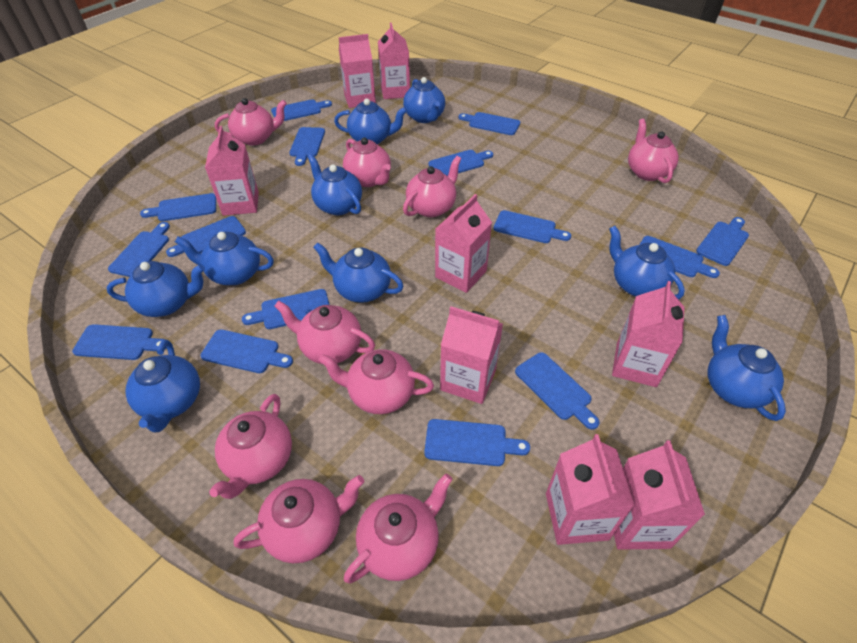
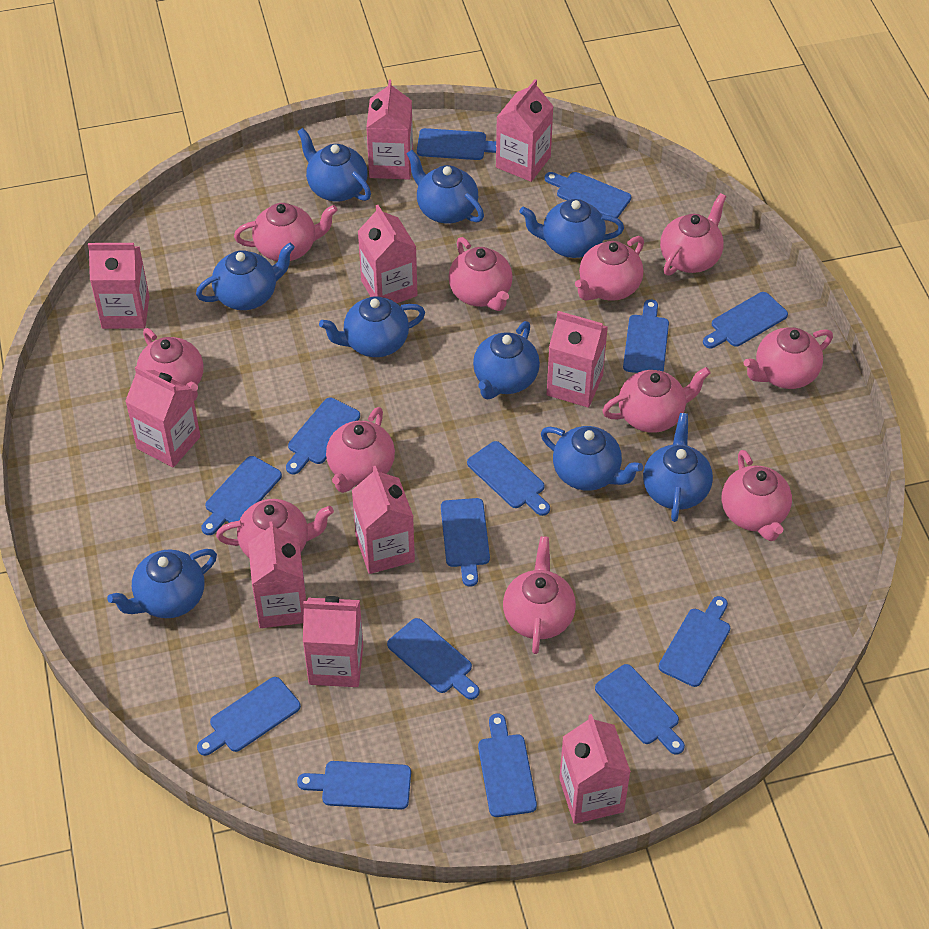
blue cutting board: 15 -> 14
pink carton: 8 -> 10
pink teapot: 9 -> 11

